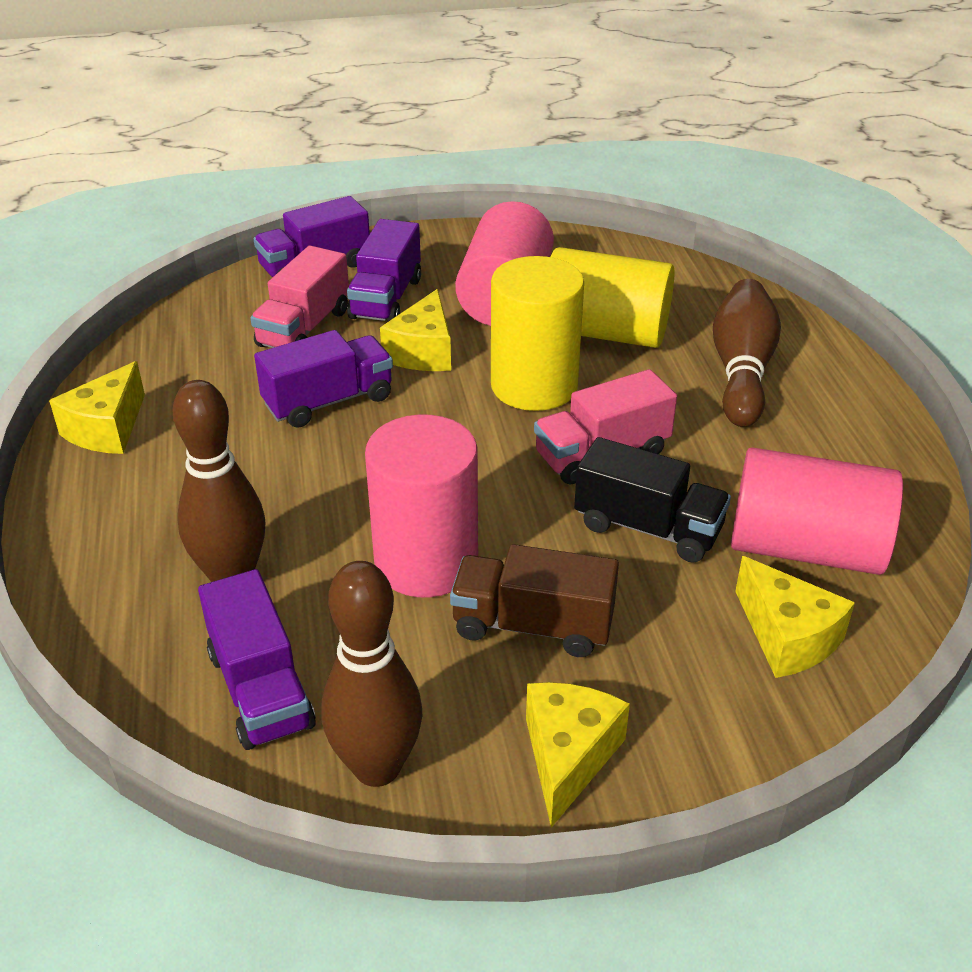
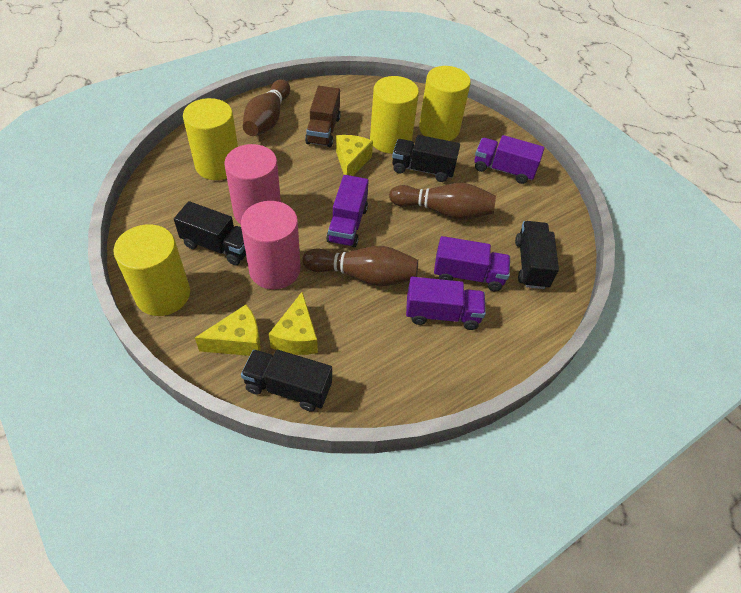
black truck: 1 -> 4
pink cylinder: 3 -> 2
pink truck: 2 -> 0
yellow cheese: 4 -> 3
yellow cylinder: 2 -> 4

